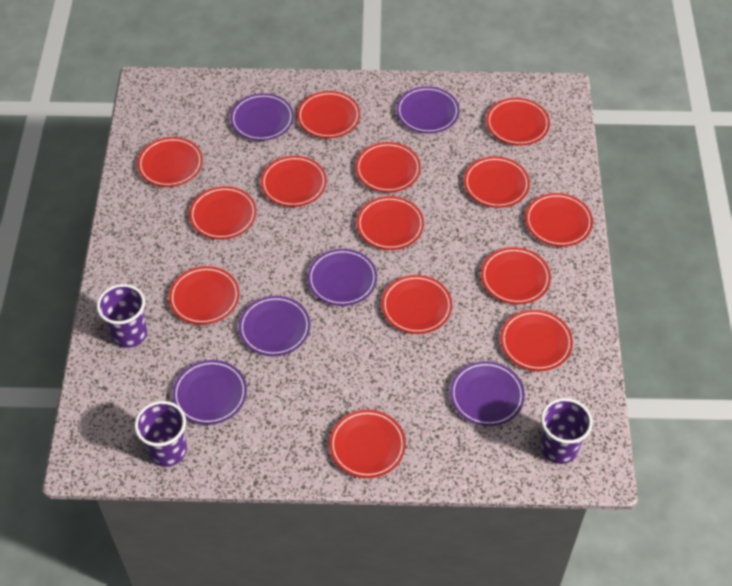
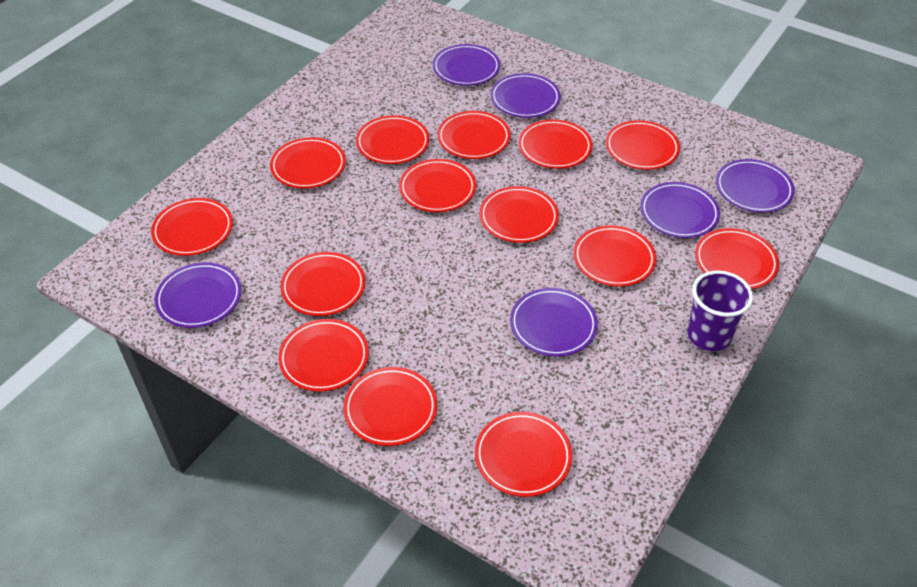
purple cup: 3 -> 1

